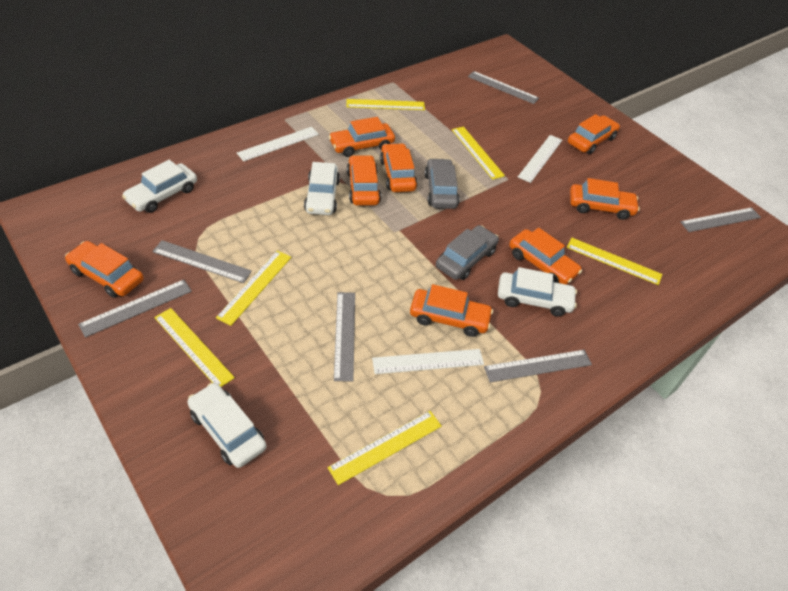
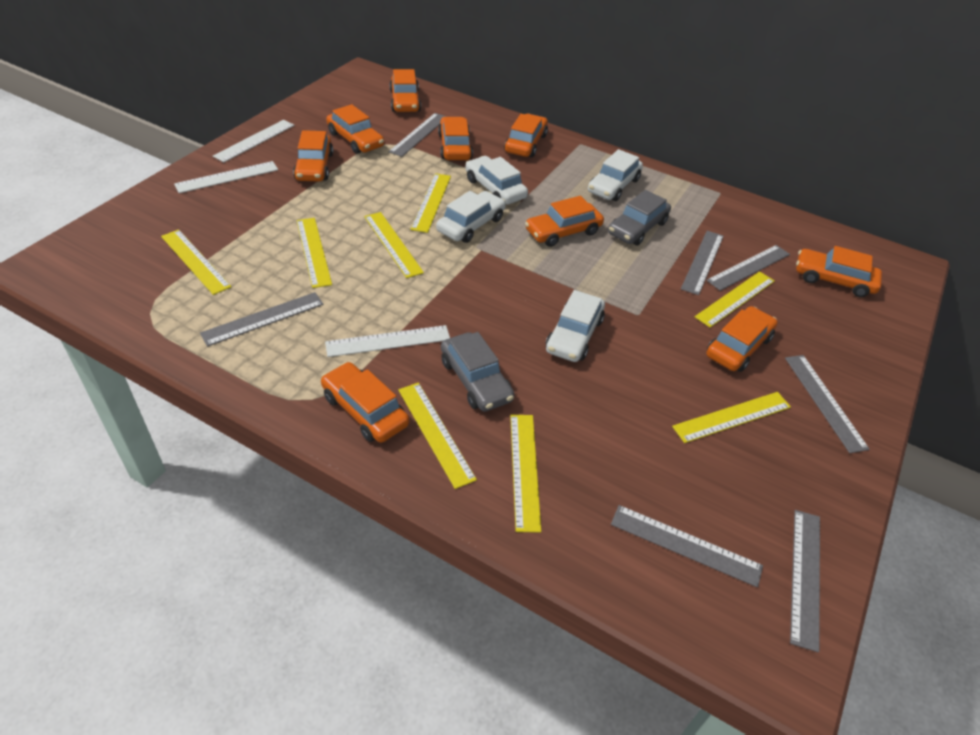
grey ruler: 6 -> 7
orange car: 8 -> 9
yellow ruler: 6 -> 8

